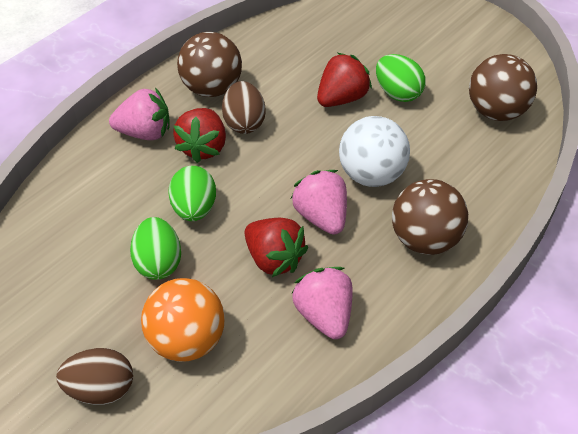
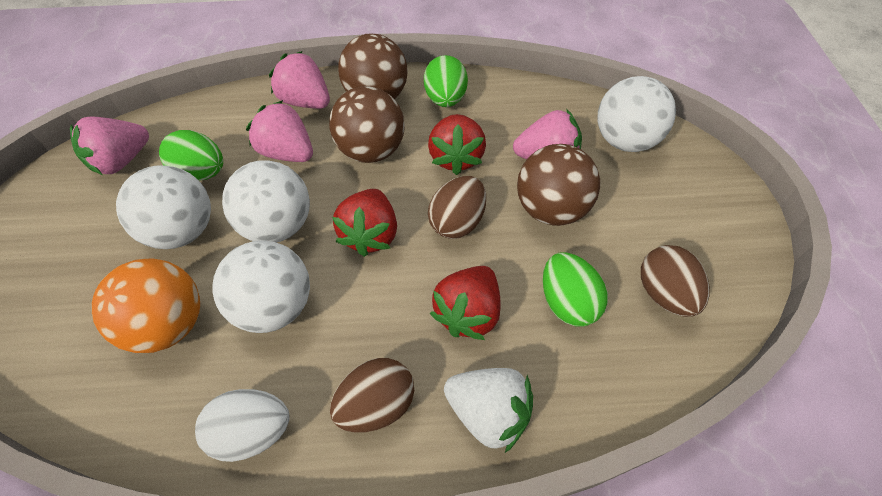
brown egg: 2 -> 3
pink strawberry: 3 -> 4
white ball: 1 -> 4
white egg: 0 -> 1
white strawberry: 0 -> 1

